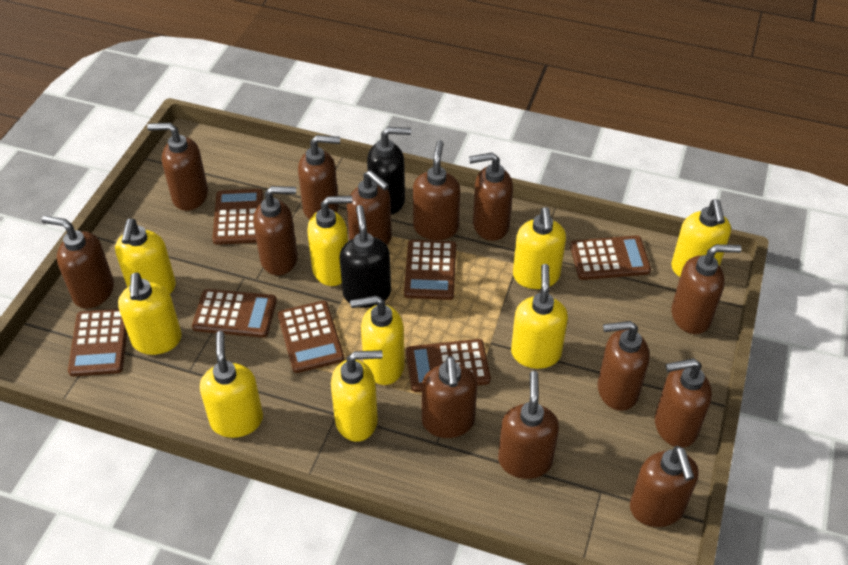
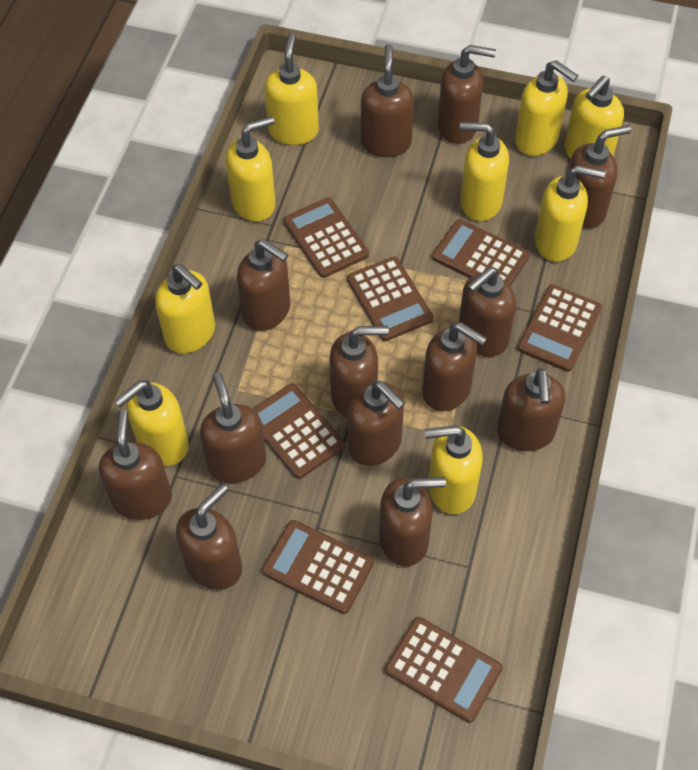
black soap dispenser: 2 -> 0

